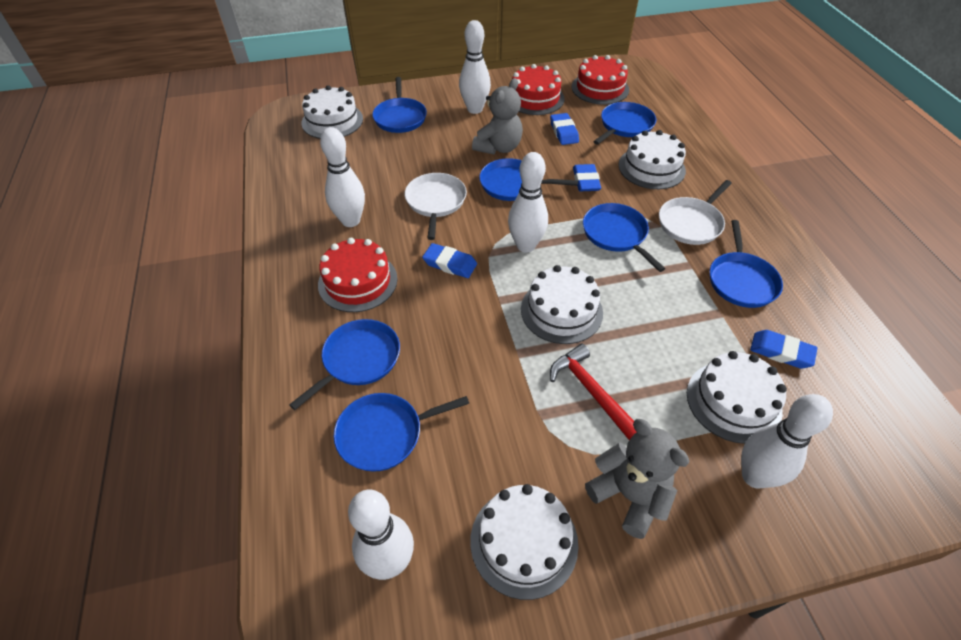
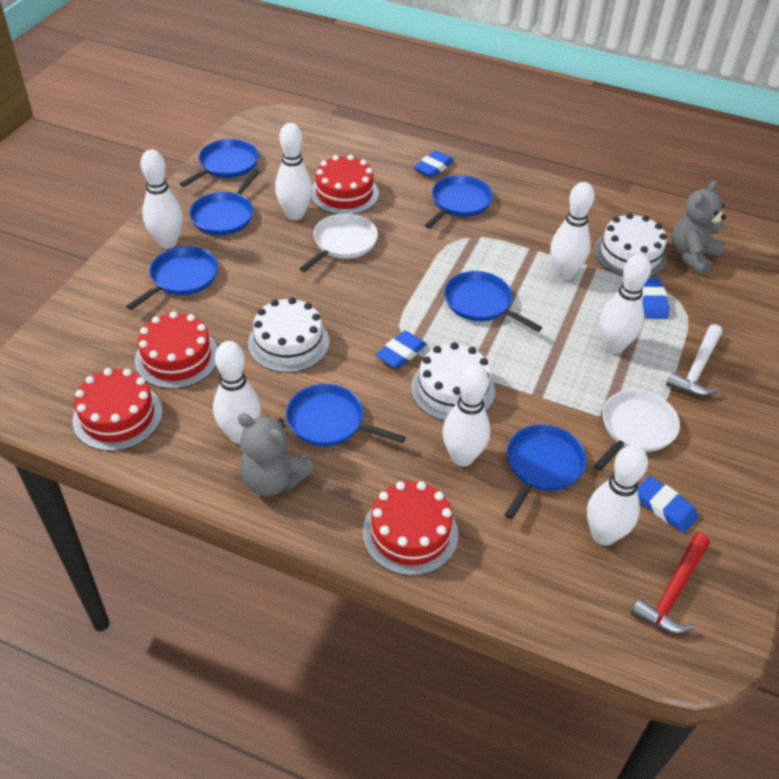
red cake: 3 -> 4
white bowling pin: 5 -> 7
white cake: 5 -> 3
white hammer: 0 -> 1

